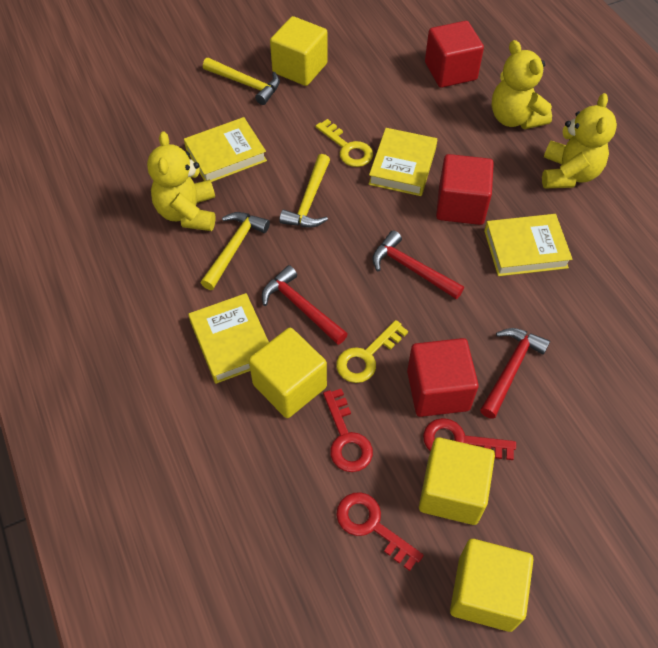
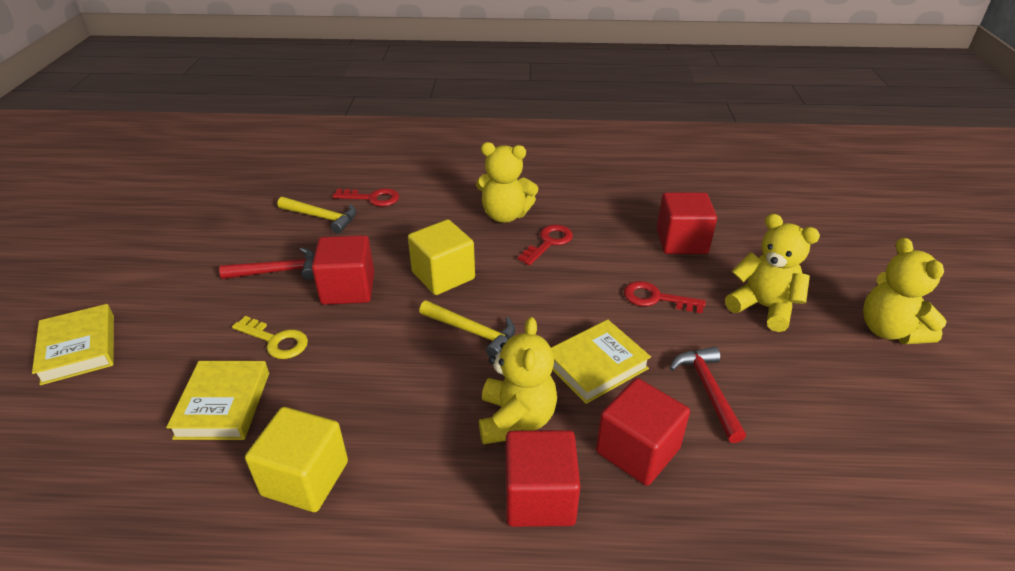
red cube: 3 -> 4
red hammer: 3 -> 2
yellow book: 4 -> 3
yellow cube: 4 -> 2
yellow hammer: 3 -> 2
yellow key: 2 -> 1
yellow teddy bear: 3 -> 4

